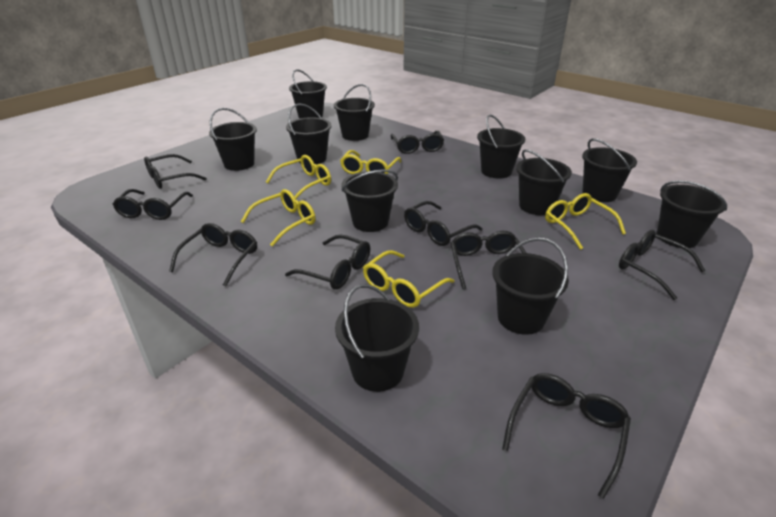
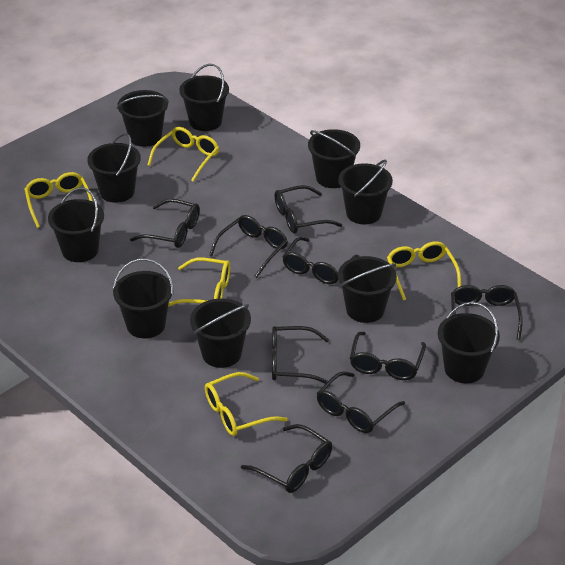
black bucket: 11 -> 10

